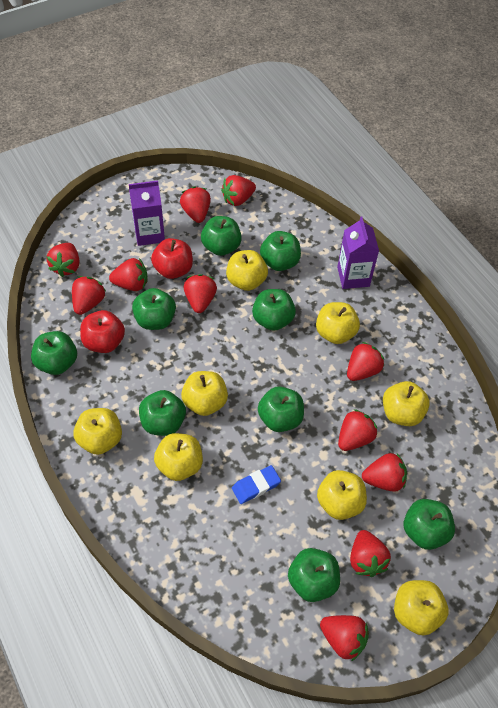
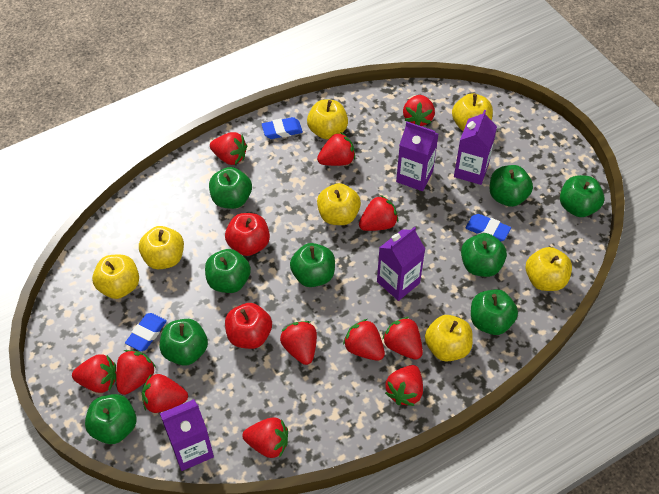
blue eraser: 1 -> 3
purple carton: 2 -> 4
red strawberry: 11 -> 12
yellow apple: 8 -> 7

